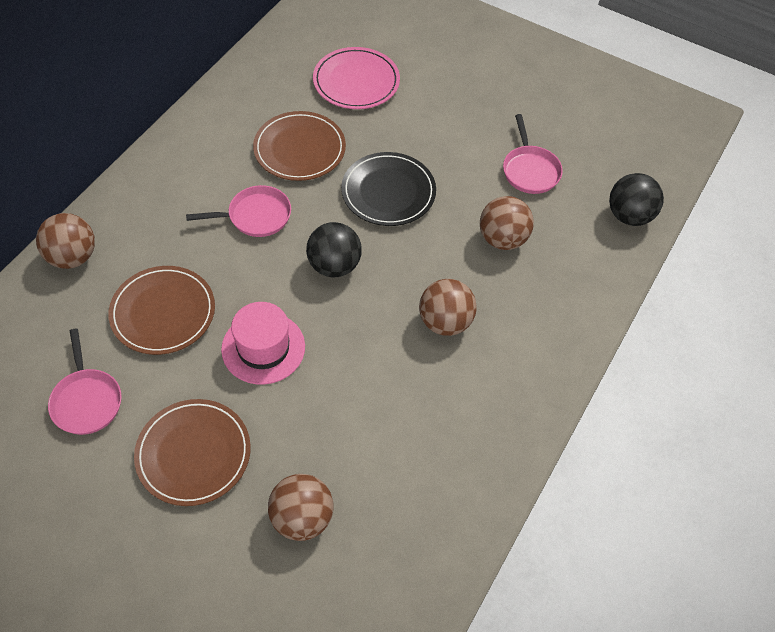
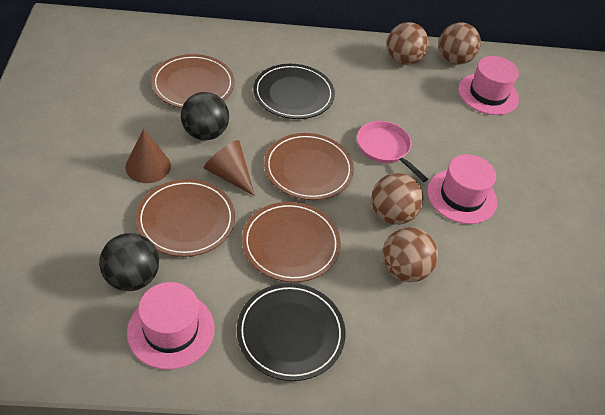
black plate: 1 -> 2
brown cone: 0 -> 2
brown plate: 3 -> 4
pink hat: 1 -> 3
pink pan: 3 -> 1
pink plate: 1 -> 0

